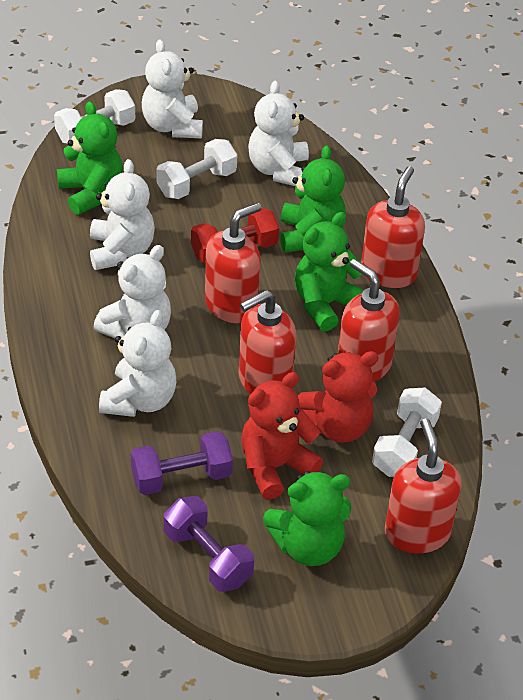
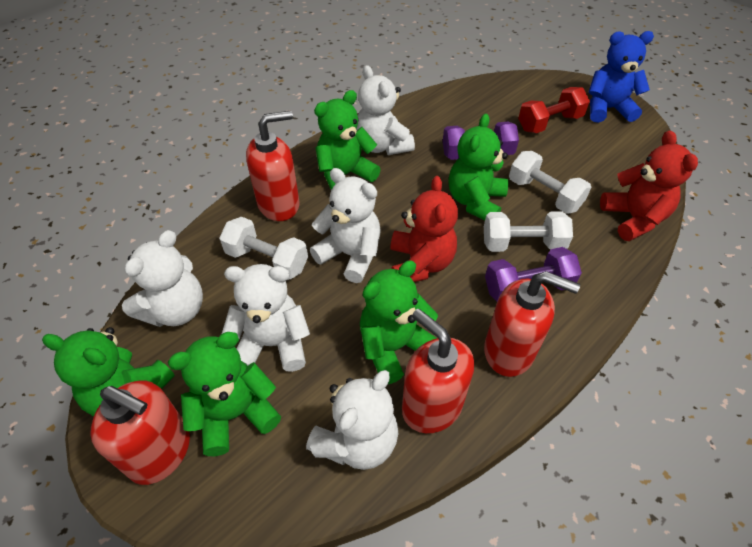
blue teddy bear: 0 -> 1
green teddy bear: 4 -> 5
red soap dispenser: 5 -> 4

